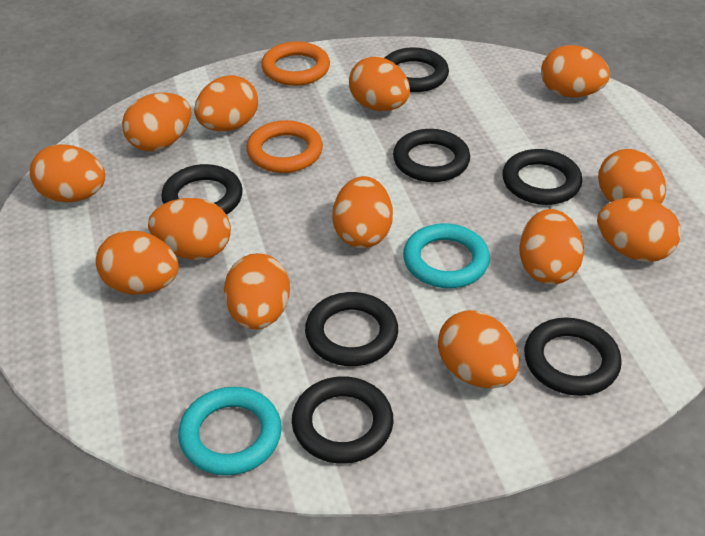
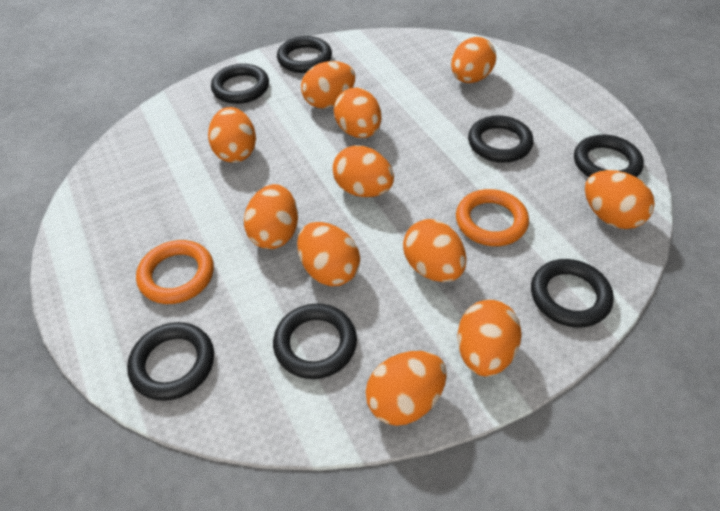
orange egg: 13 -> 11
turquoise ring: 2 -> 0

